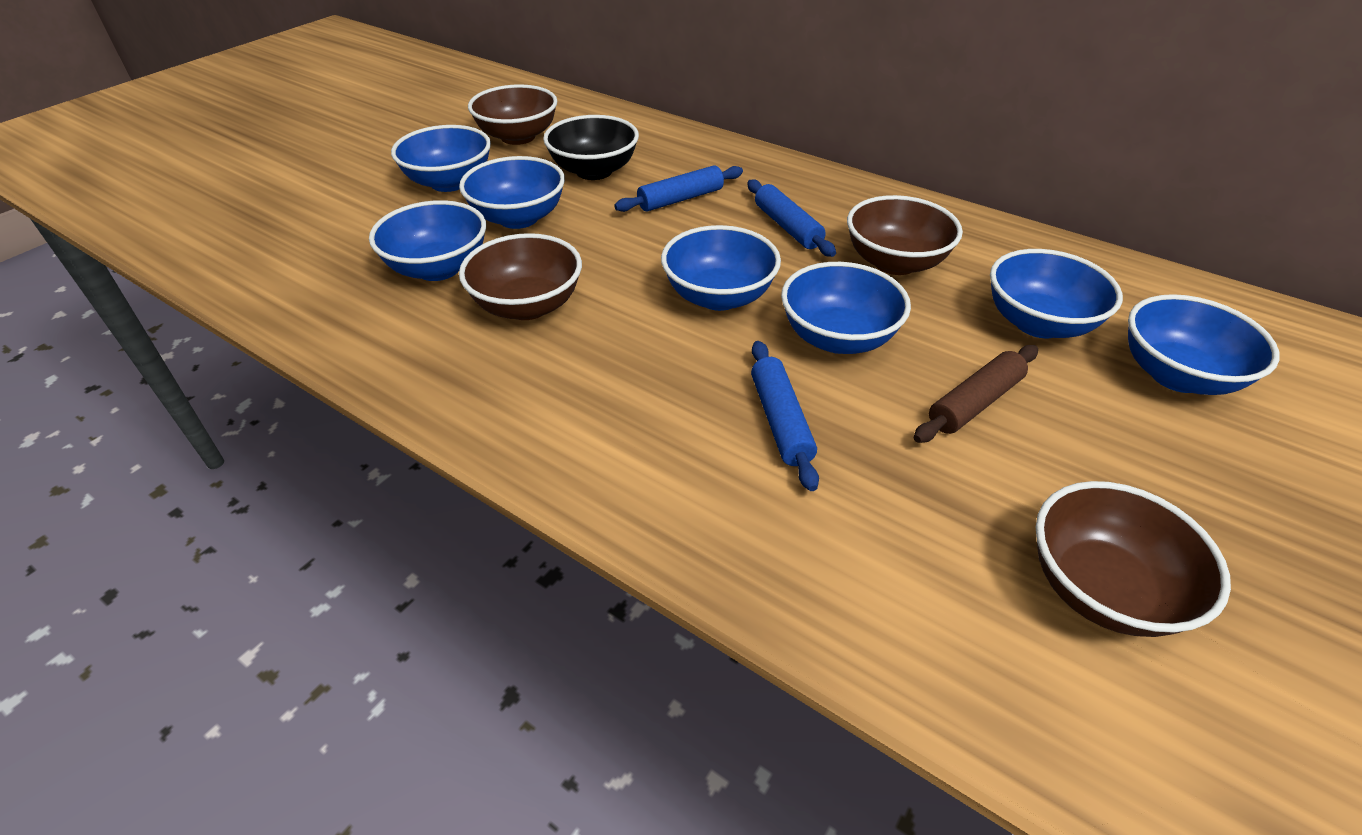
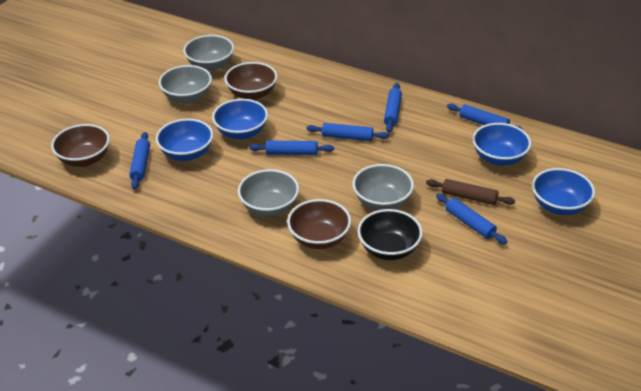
blue bowl: 7 -> 4
blue rolling pin: 3 -> 6
brown bowl: 4 -> 3
grey bowl: 0 -> 4

